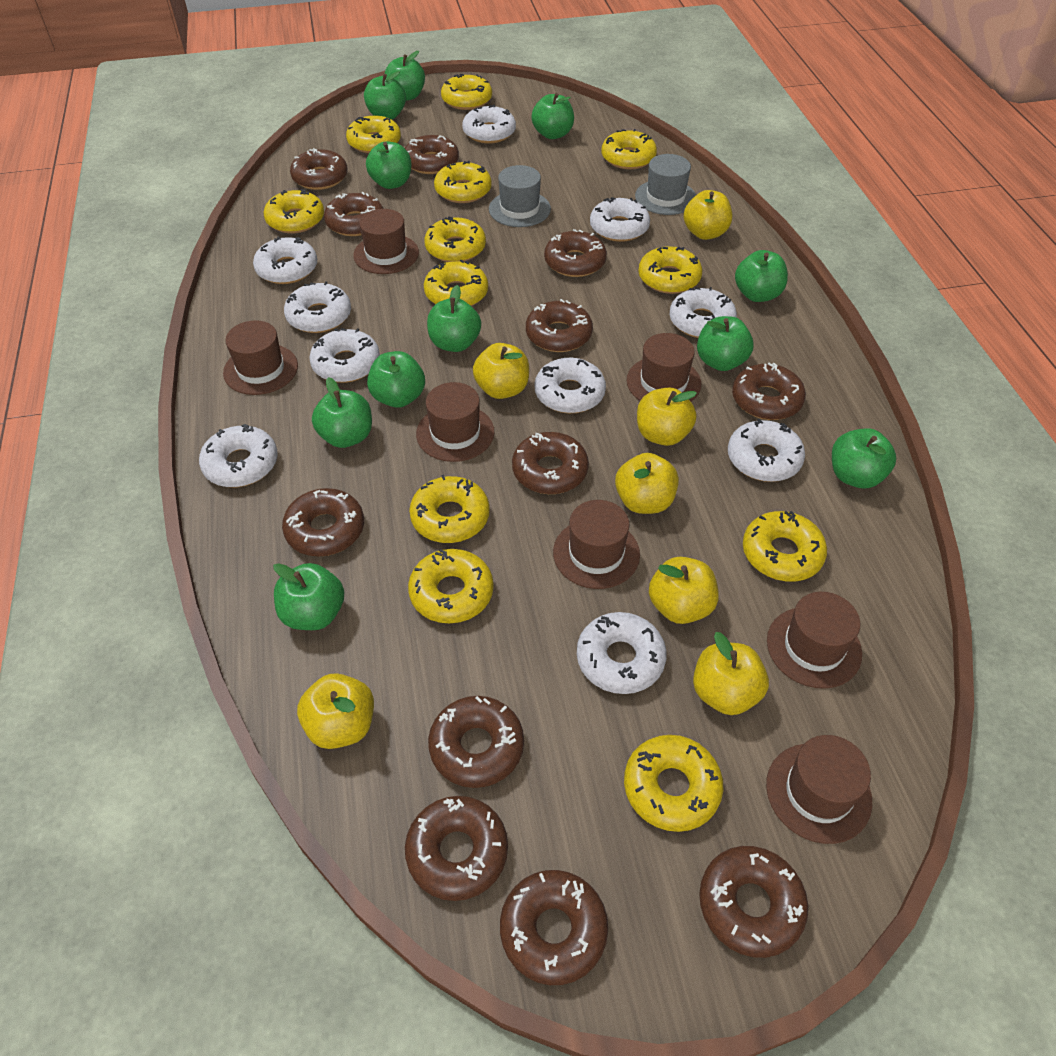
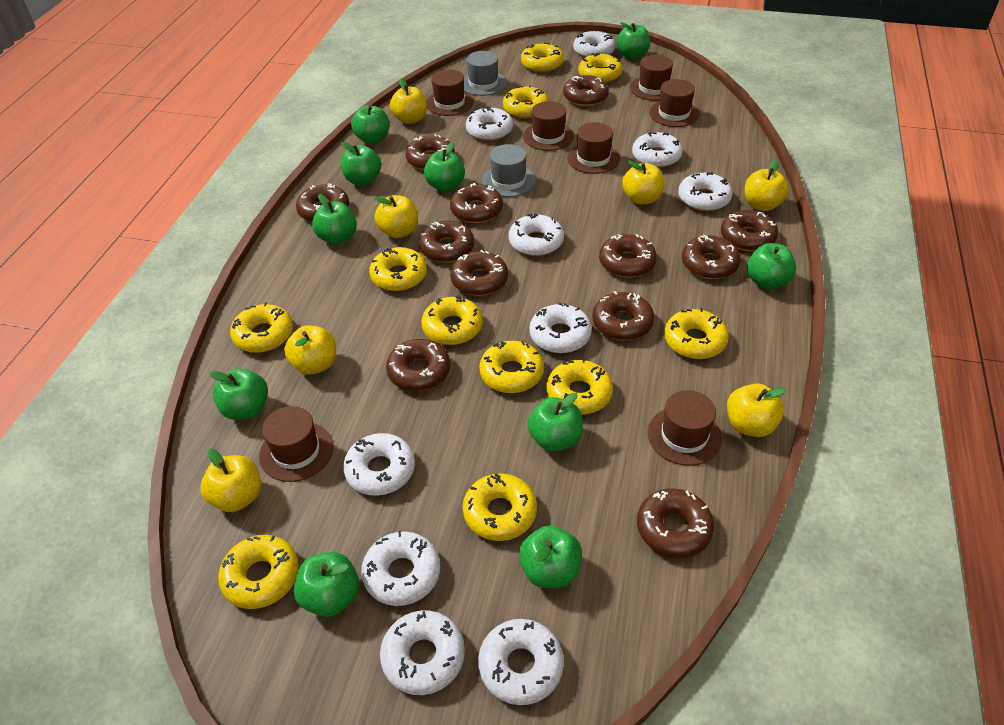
green apple: 11 -> 10
yellow donut: 12 -> 11

